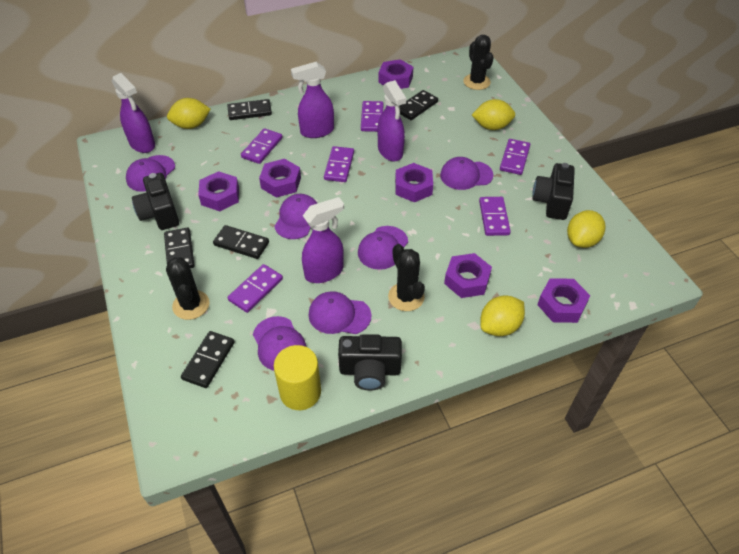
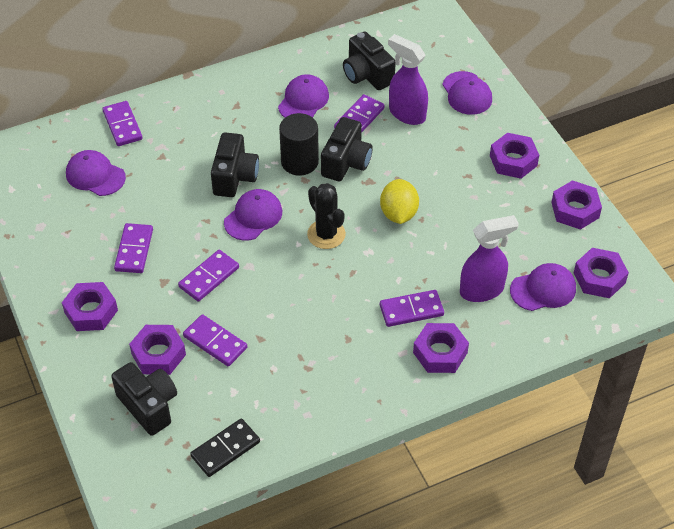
black cactus: 3 -> 1
black camera: 3 -> 4
black cylinder: 0 -> 1
black domino: 5 -> 1
purple cap: 6 -> 5
purple spray bottle: 4 -> 2
yellow cylinder: 1 -> 0
yellow lemon: 4 -> 1

